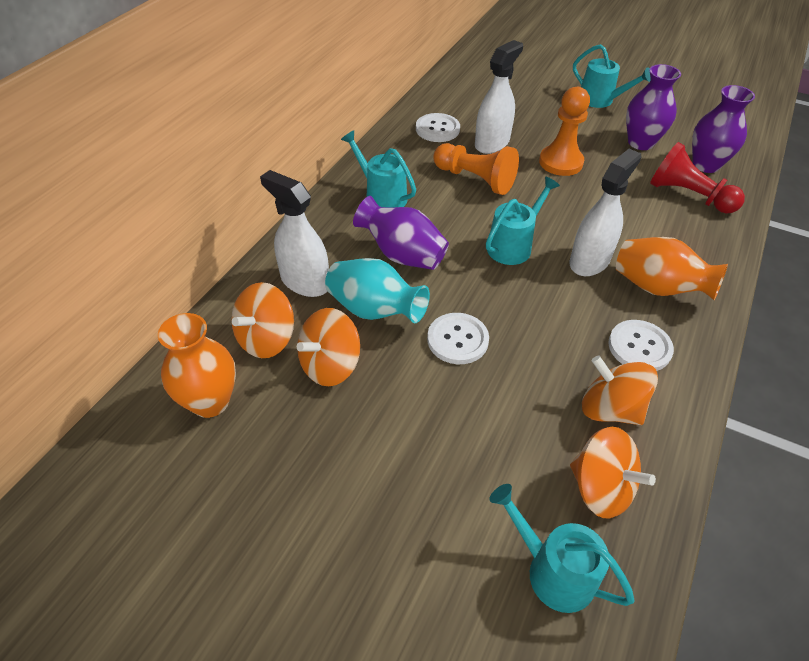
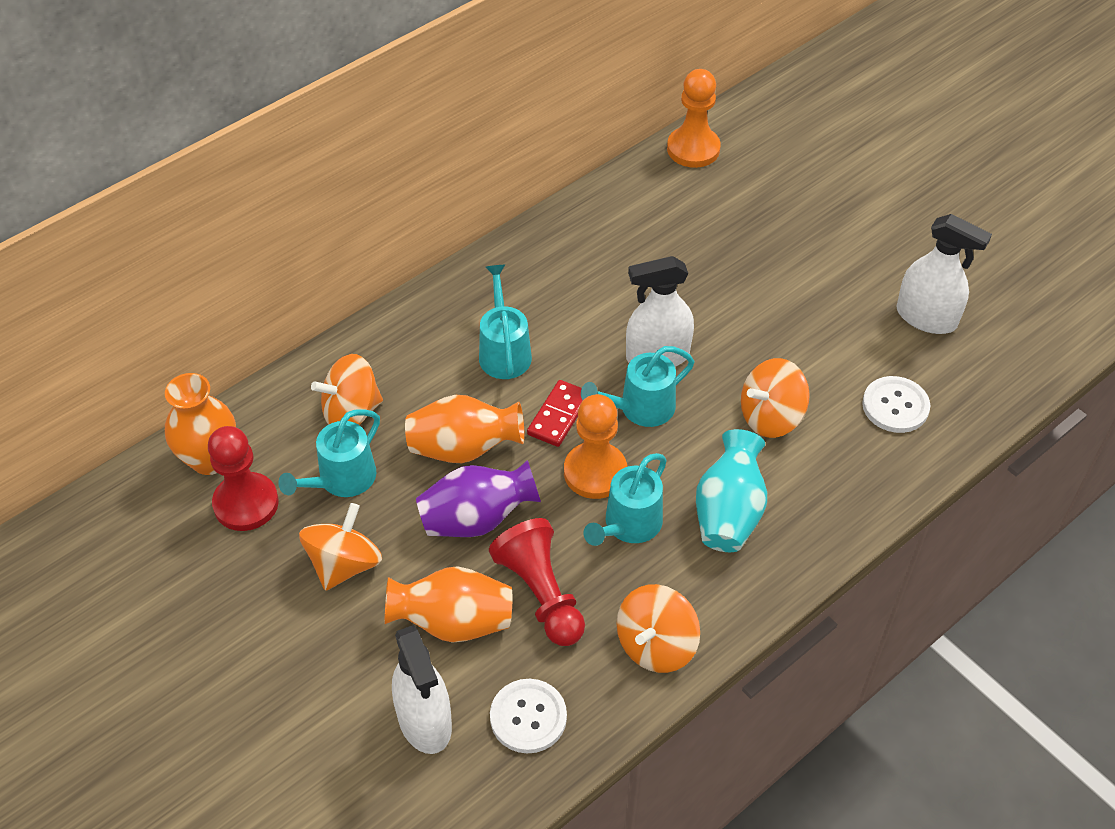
orange vase: 2 -> 3
purple vase: 3 -> 1
red domino: 0 -> 1
red pawn: 1 -> 2
white button: 3 -> 2

